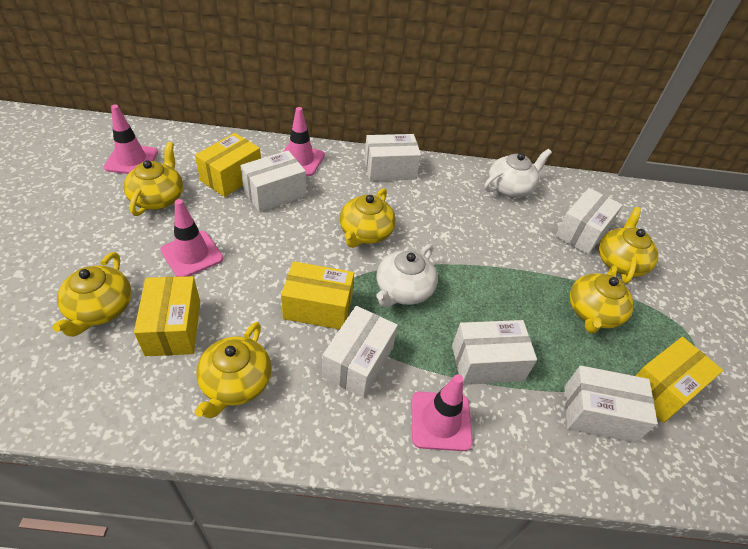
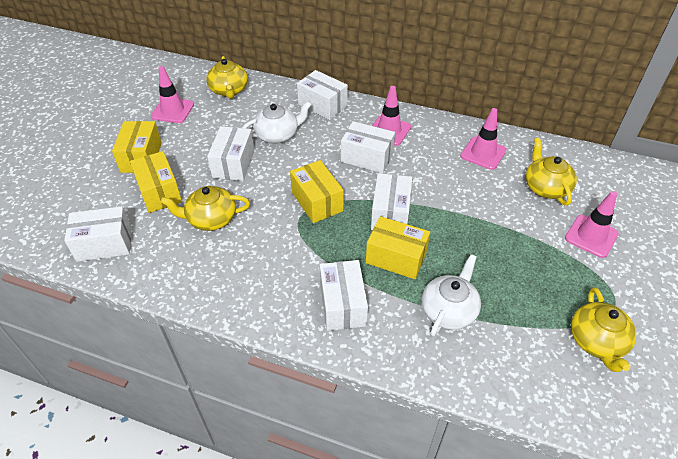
yellow teapot: 6 -> 4

